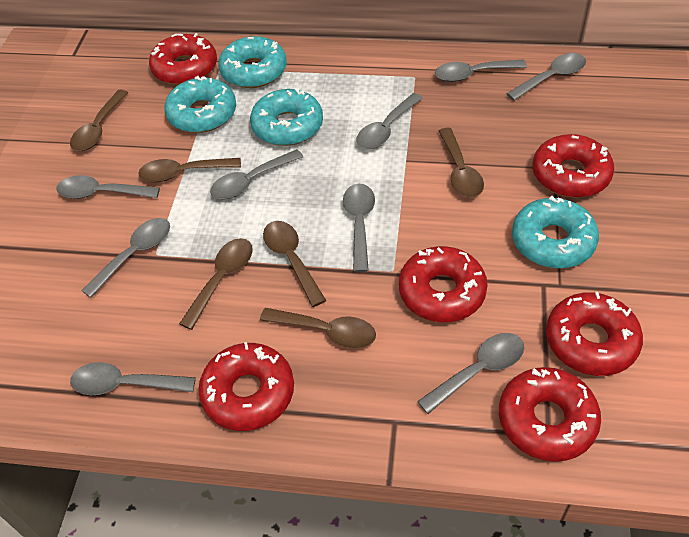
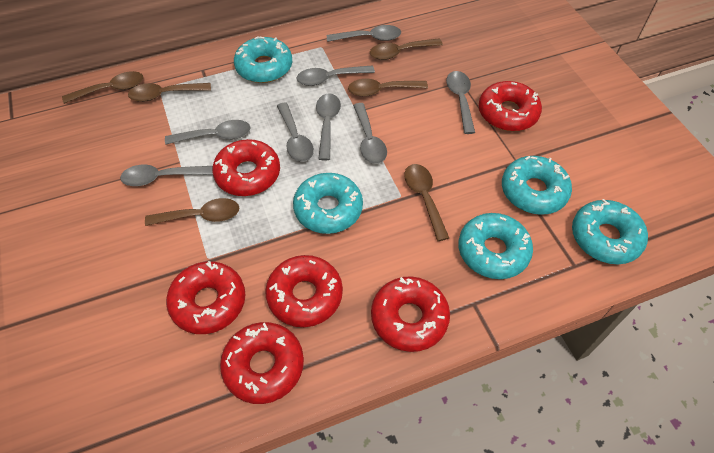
grey spoon: 9 -> 8
turquoise donut: 4 -> 5

